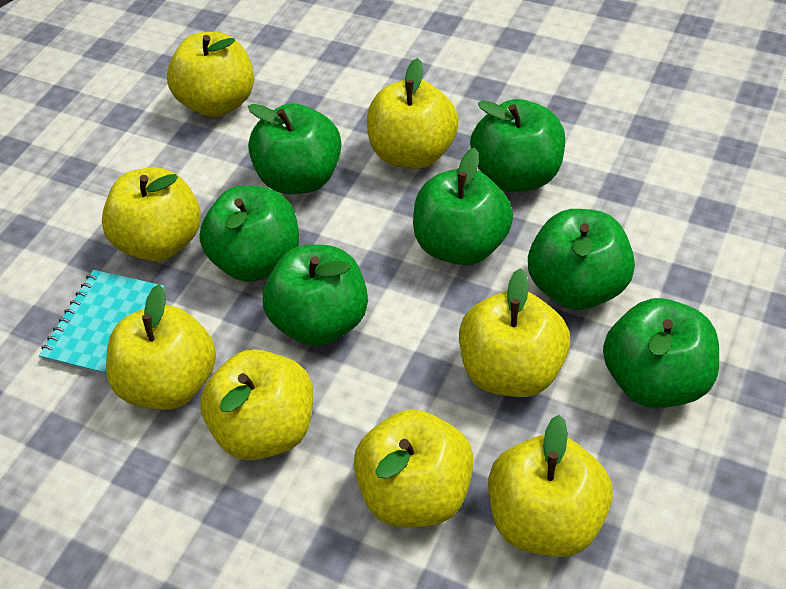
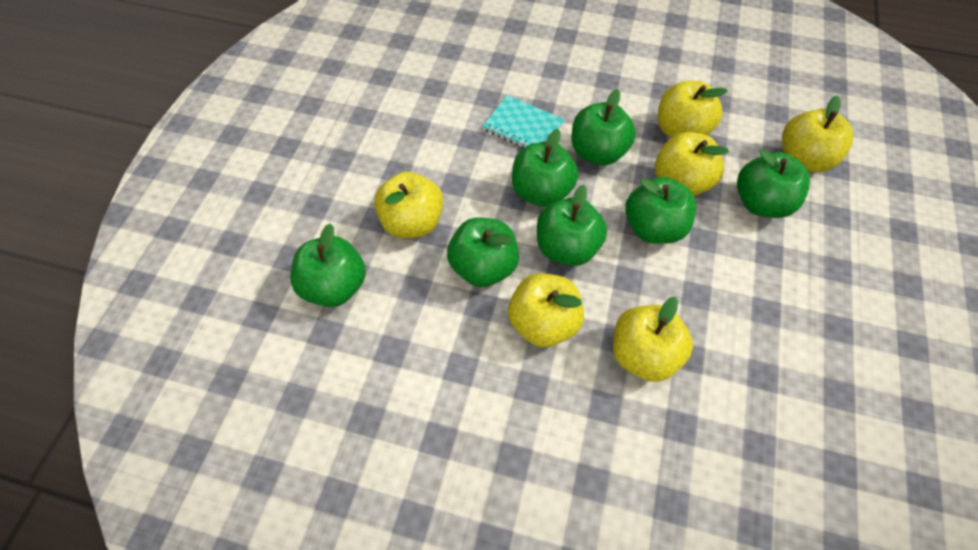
yellow apple: 8 -> 6

